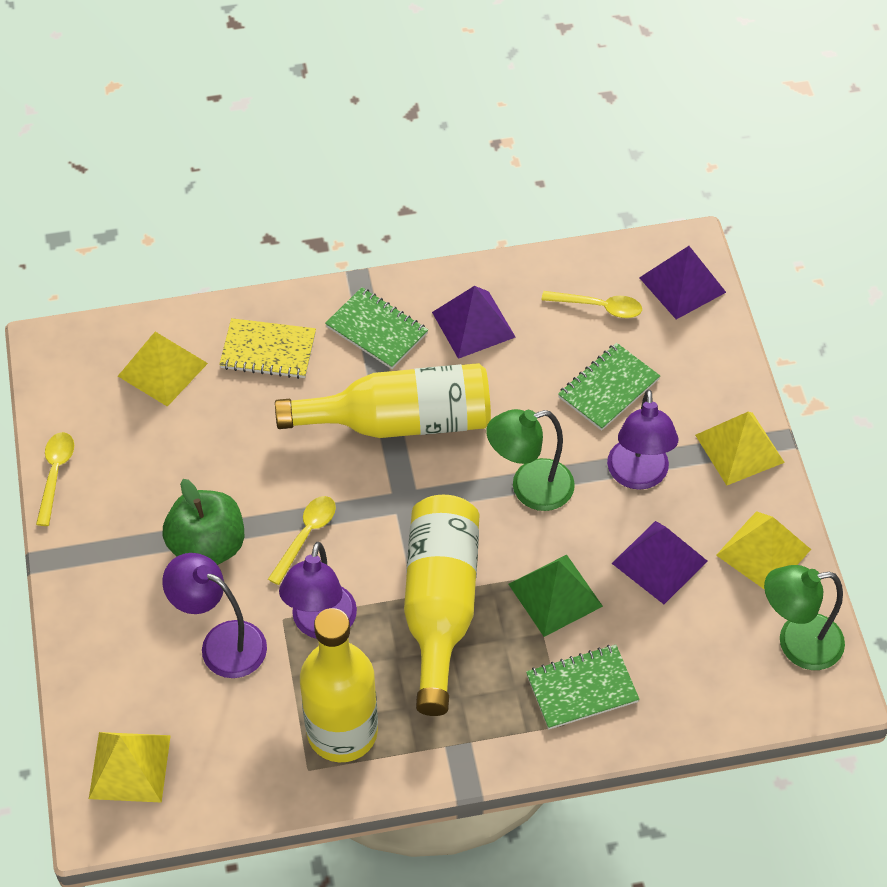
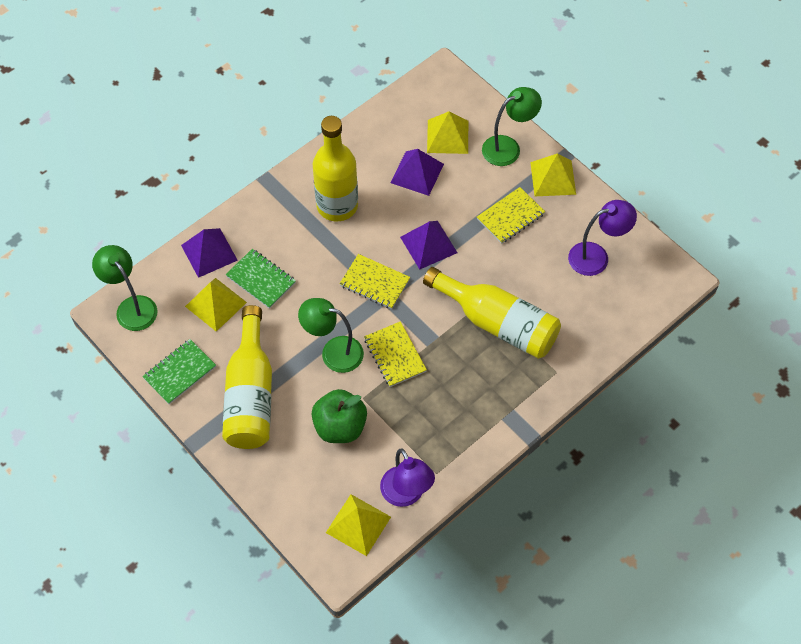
green lamp: 2 -> 3
green notebook: 3 -> 2
green pyramid: 1 -> 0
purple lamp: 3 -> 2
yellow notebook: 1 -> 3
yellow spoon: 3 -> 0

